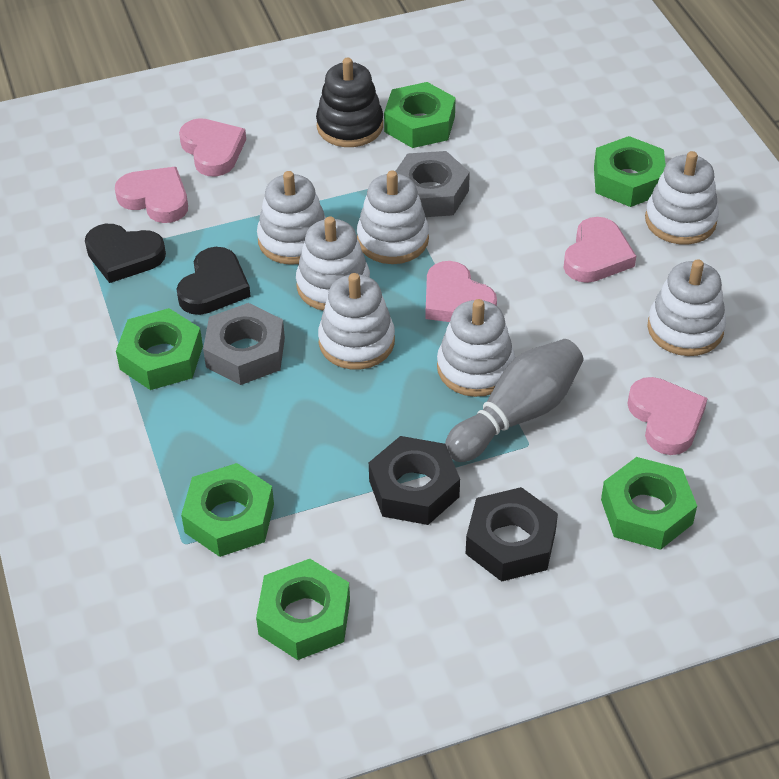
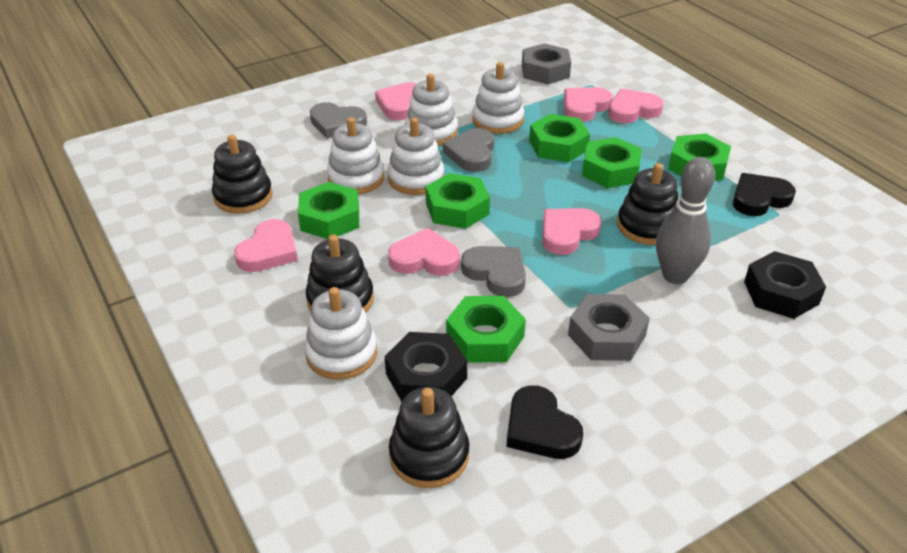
black stacking toy: 1 -> 4
grey heart: 0 -> 3
pink heart: 5 -> 6
white stacking toy: 7 -> 5

